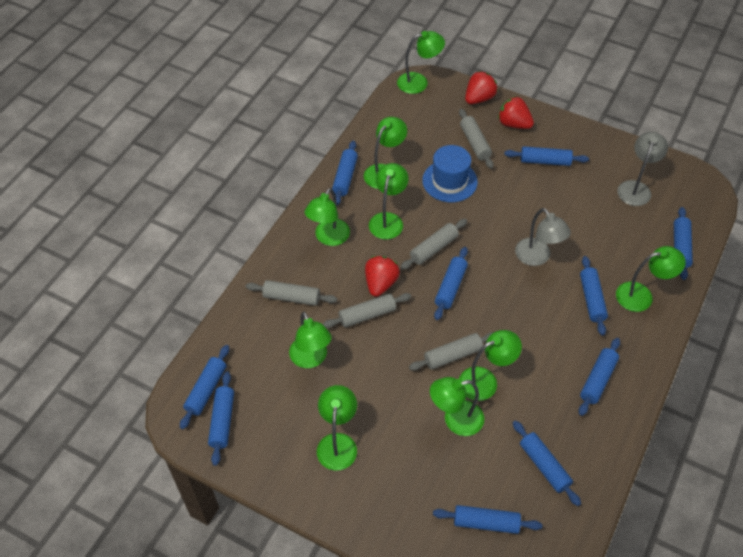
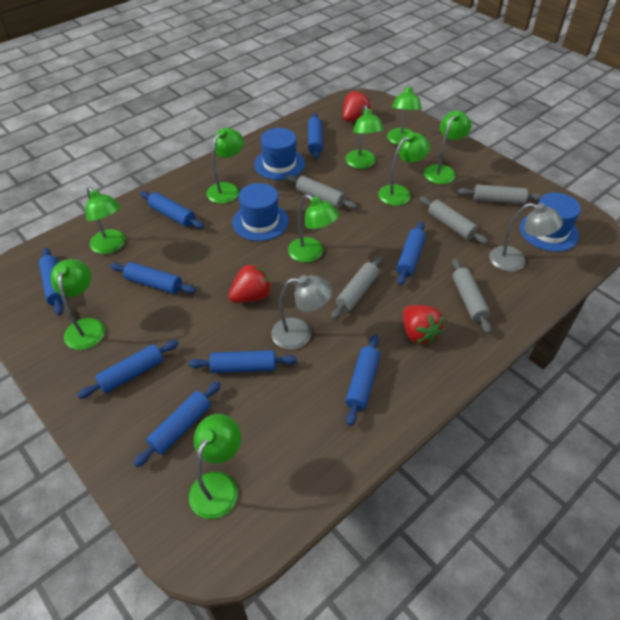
blue hat: 1 -> 3
blue rolling pin: 10 -> 9

